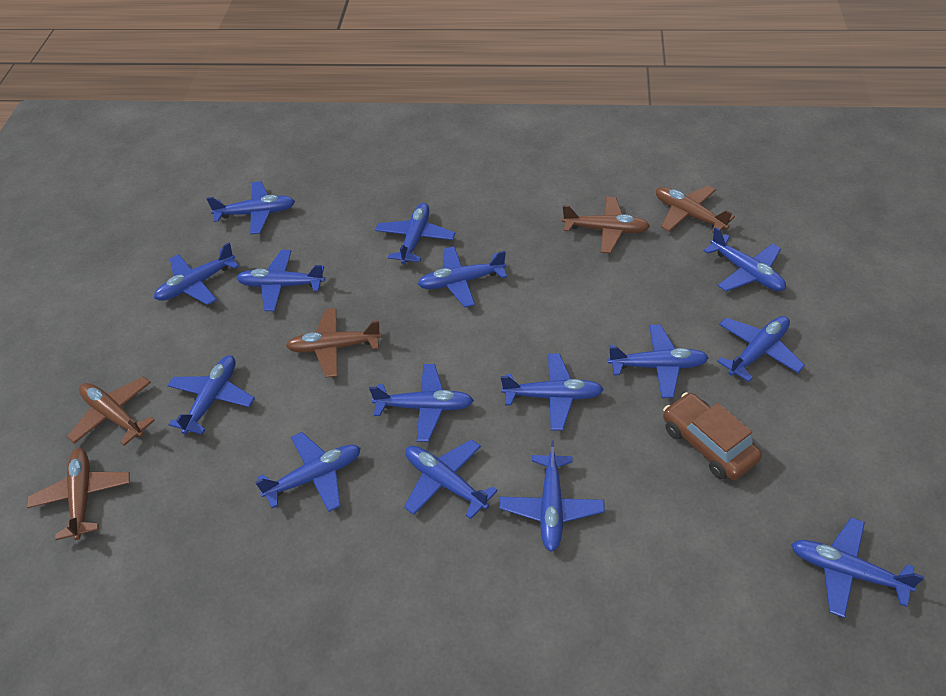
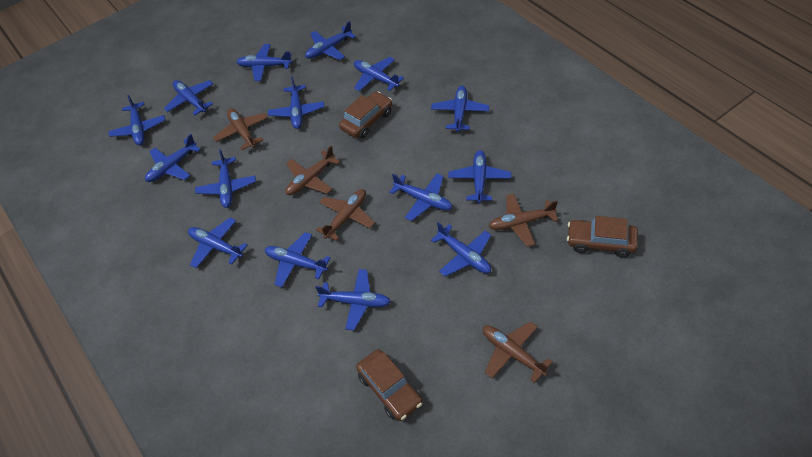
brown car: 1 -> 3

